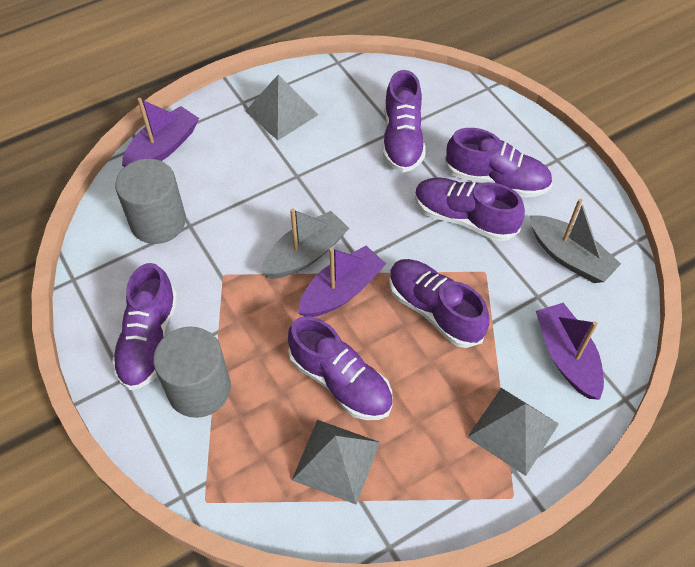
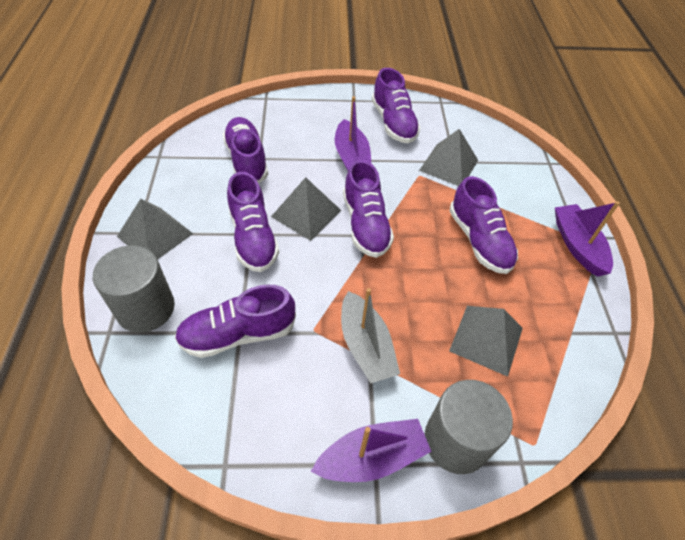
grey boat: 2 -> 1
grey pyramid: 3 -> 4

